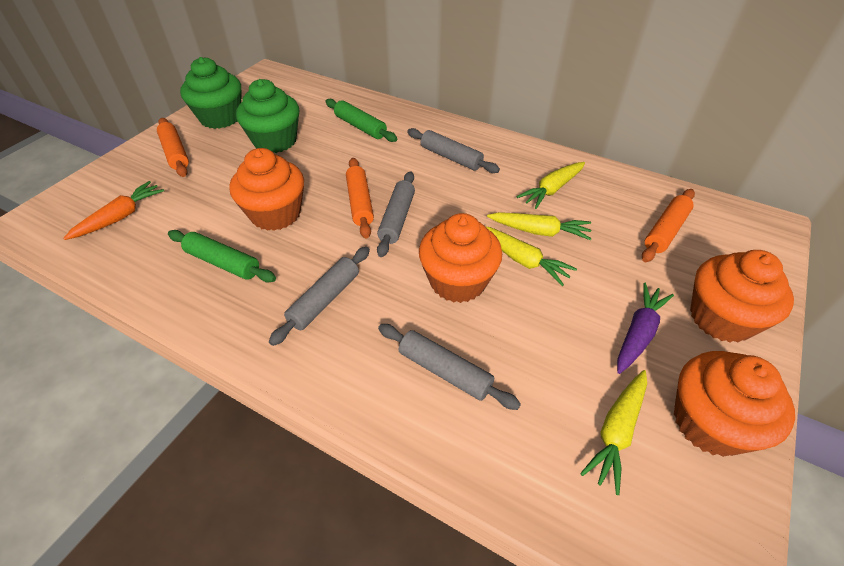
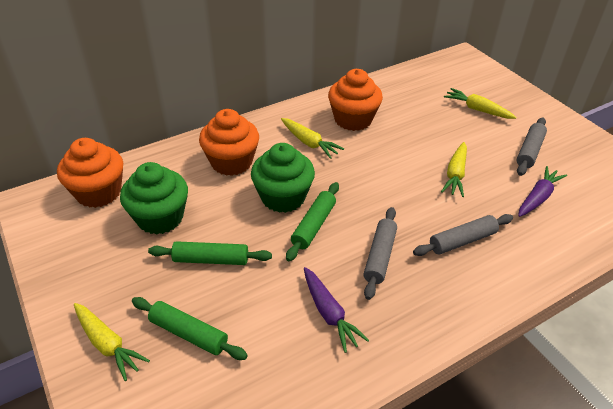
green rolling pin: 2 -> 3
grey rolling pin: 4 -> 3
orange carrot: 1 -> 0
orange cupcake: 4 -> 3
orange rolling pin: 3 -> 0
purple carrot: 1 -> 2

